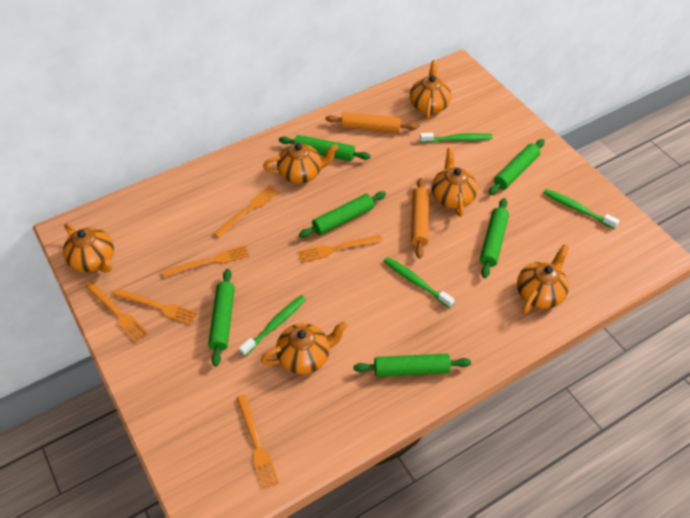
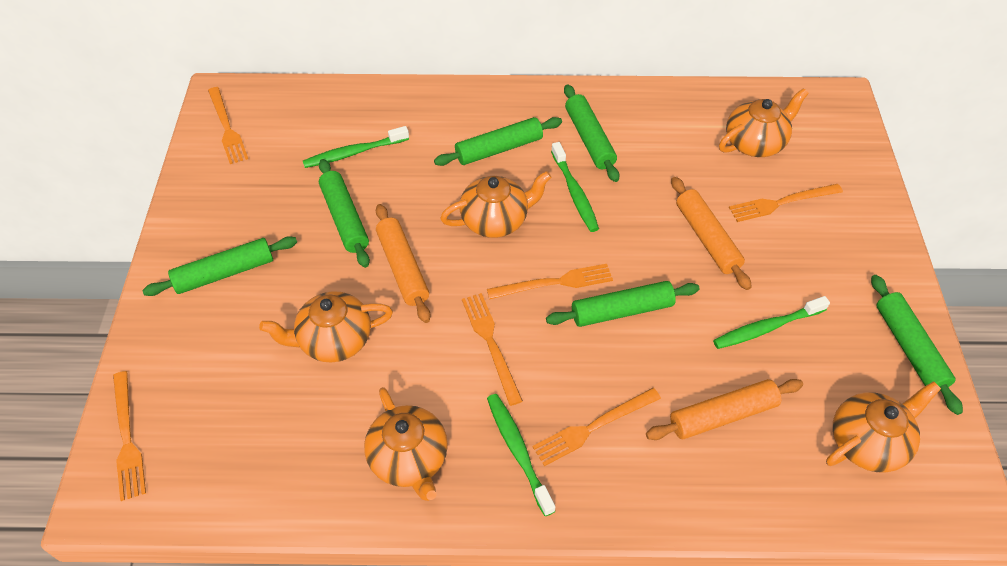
orange rolling pin: 2 -> 3
orange teapot: 6 -> 5

